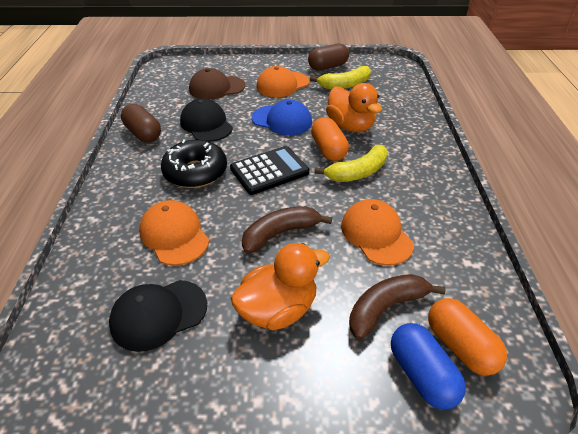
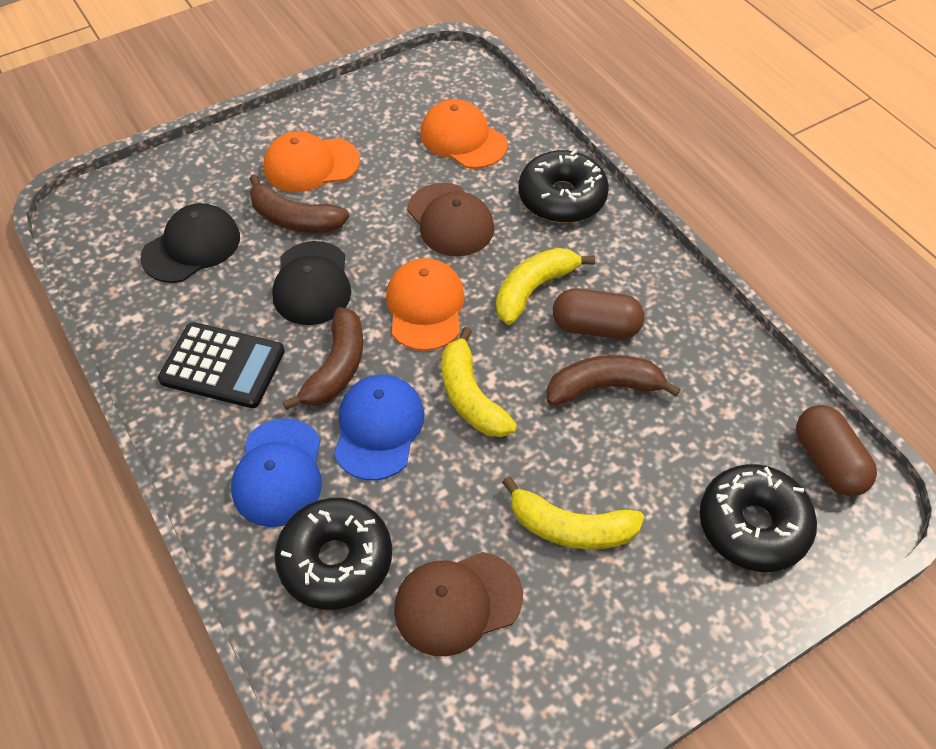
black donut: 1 -> 3
blue cap: 1 -> 2
blue capsule: 1 -> 0
brown banana: 2 -> 3
brown cap: 1 -> 2
orange capsule: 2 -> 0
orange duck: 2 -> 0
yellow banana: 2 -> 3

